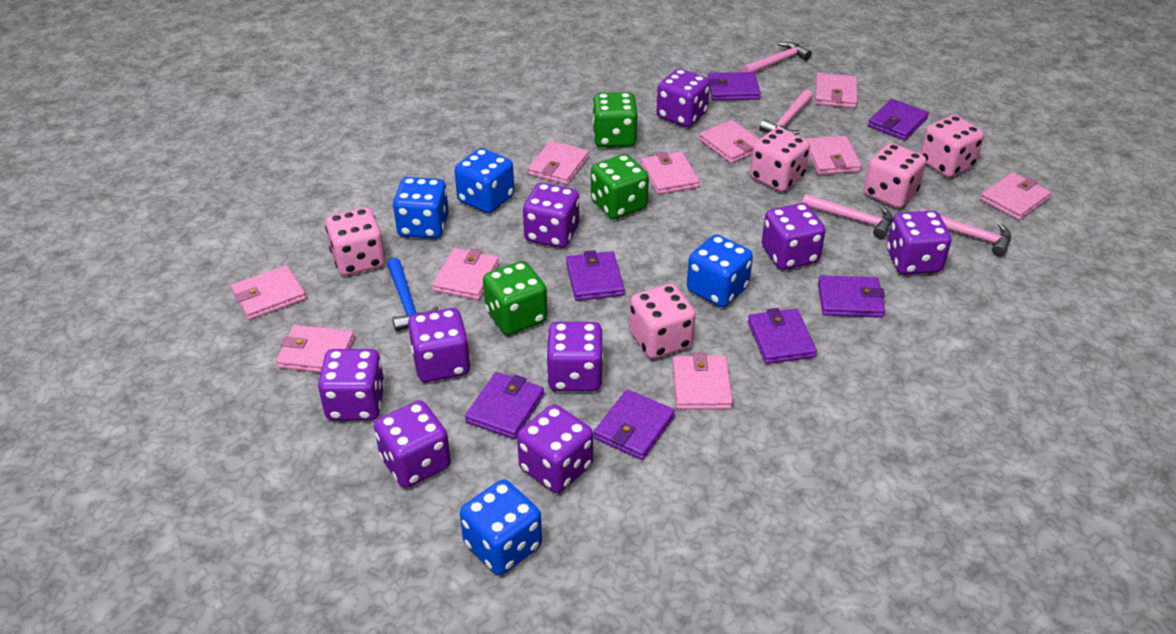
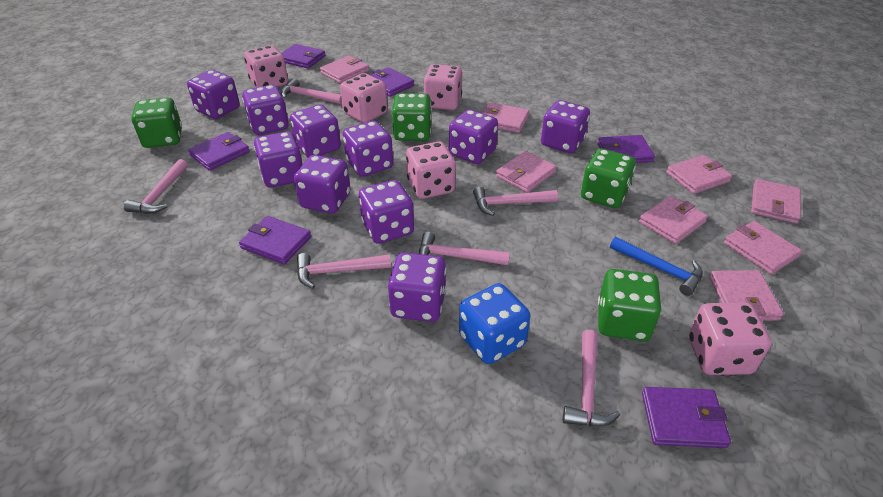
blue dice: 4 -> 1
green dice: 3 -> 4
pink hammer: 4 -> 6
pink wallet: 10 -> 8
purple dice: 9 -> 10
purple wallet: 7 -> 6

